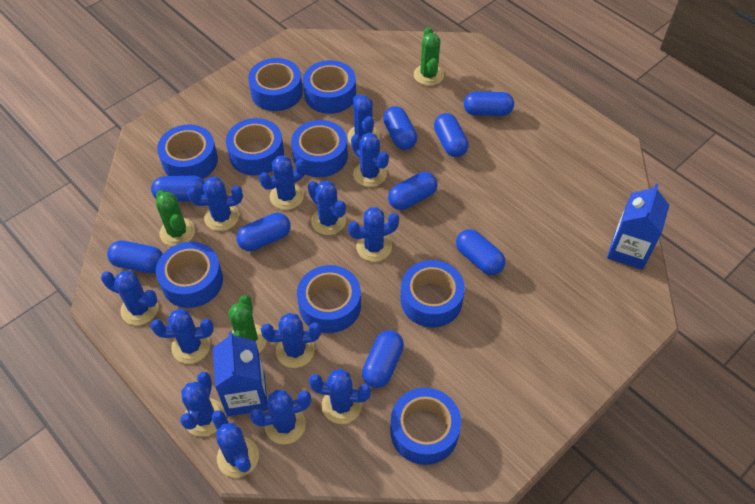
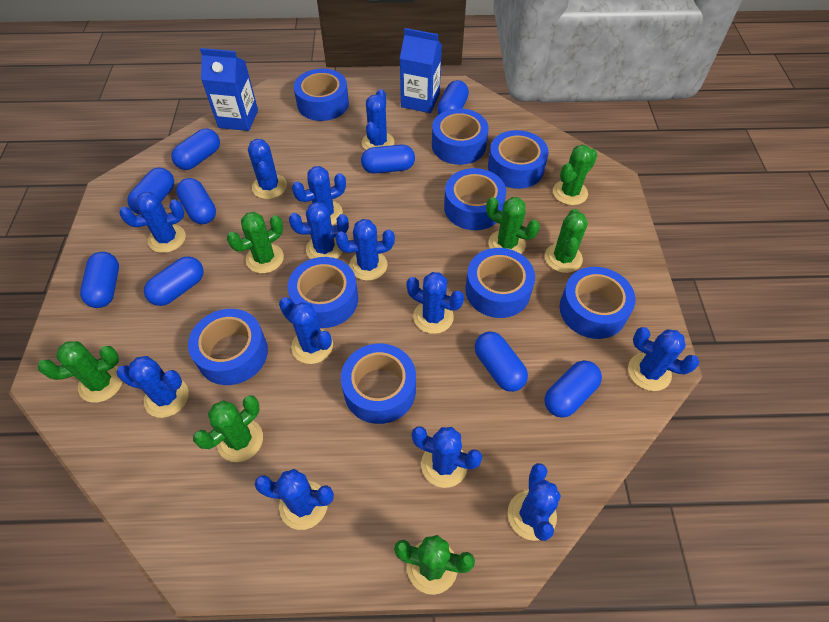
green cactus: 3 -> 7

